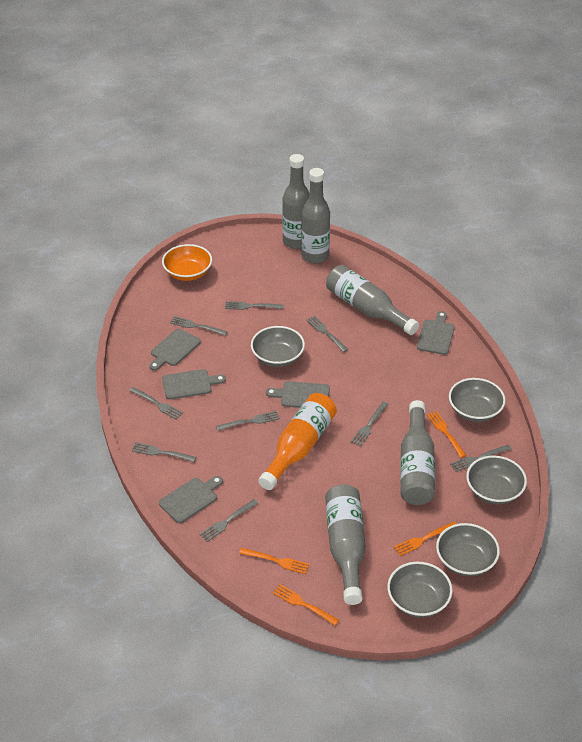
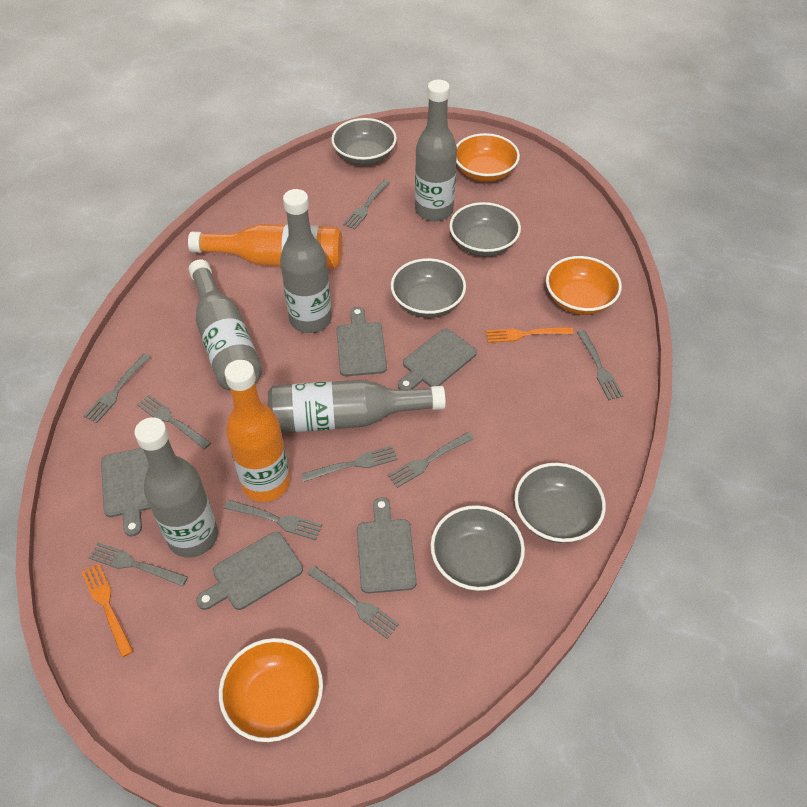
orange bottle: 1 -> 2
orange bowl: 1 -> 3
orange fork: 4 -> 2

